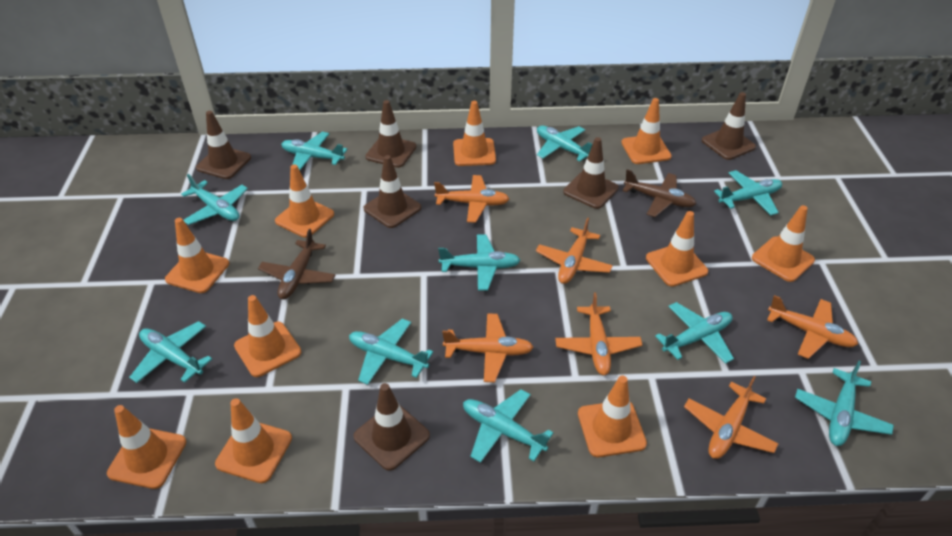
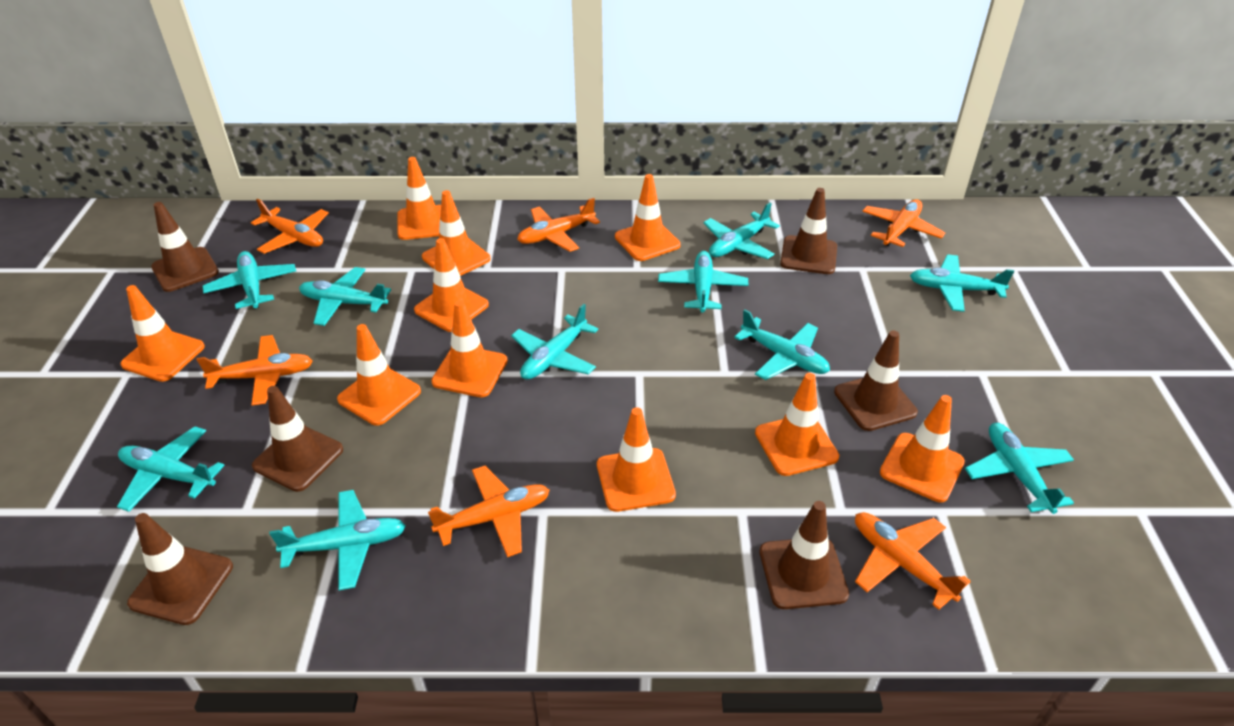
brown plane: 2 -> 0

